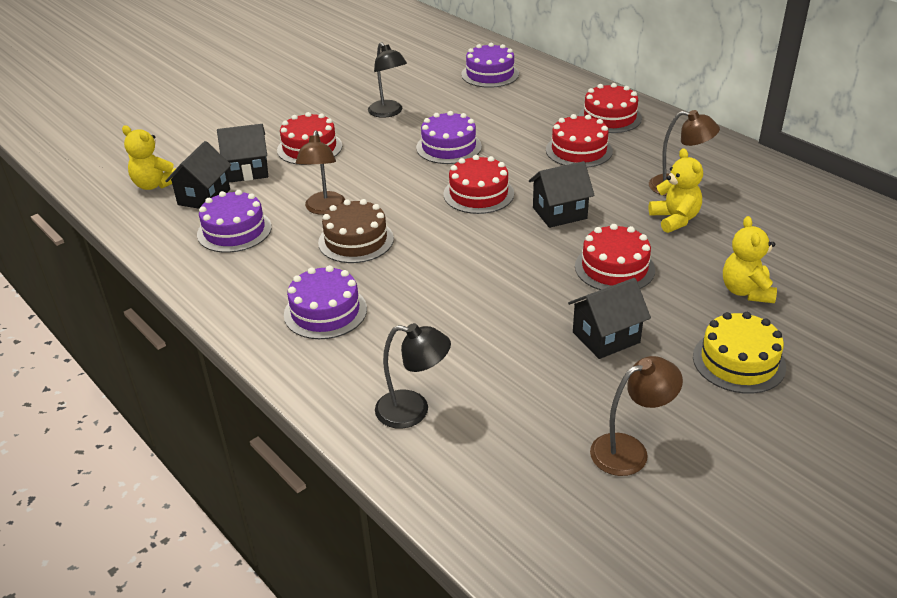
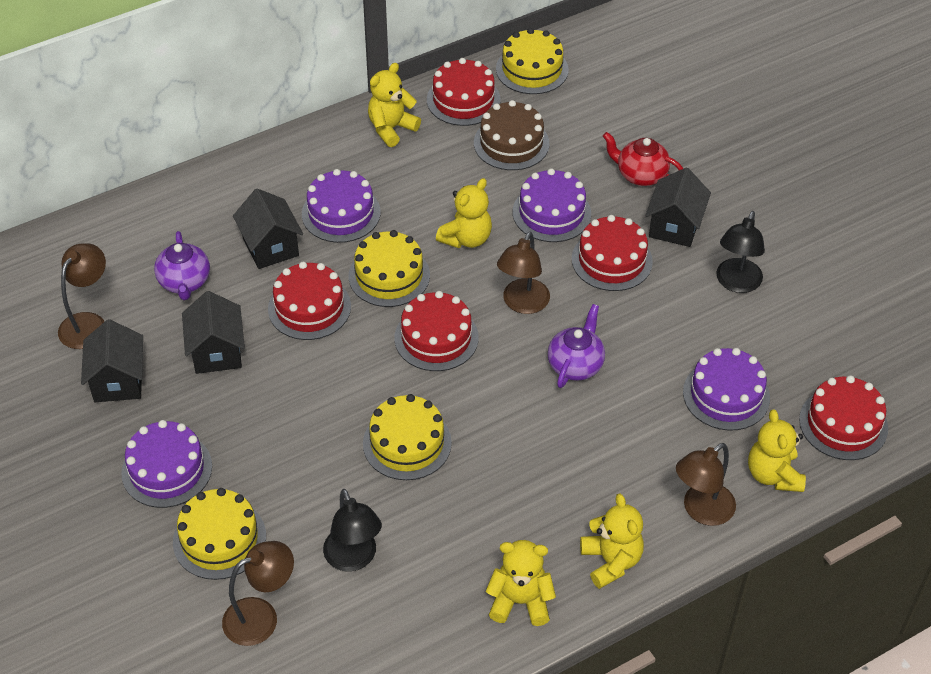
brown lamp: 3 -> 4
purple teapot: 0 -> 2
red teapot: 0 -> 1
yellow cake: 1 -> 4
yellow teddy bear: 3 -> 5

